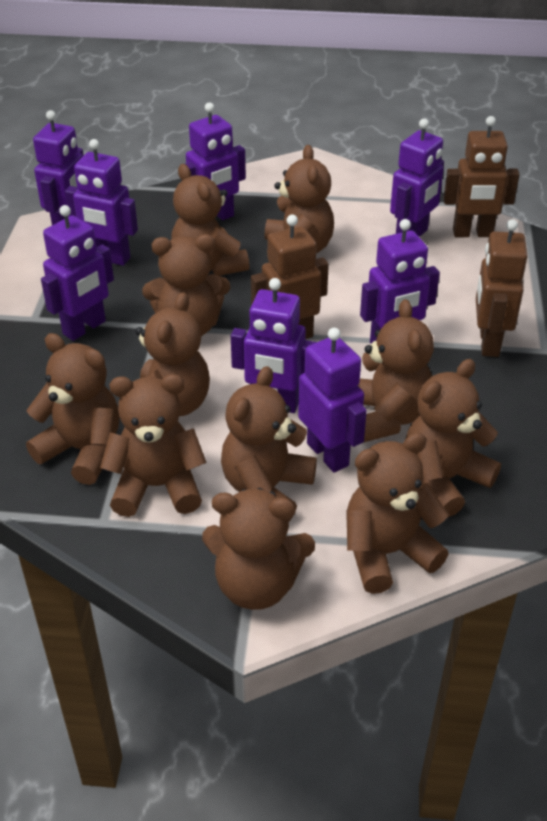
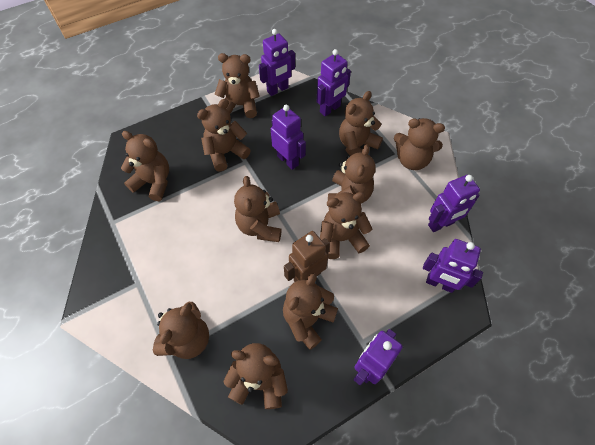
brown robot: 3 -> 1
purple robot: 8 -> 6

